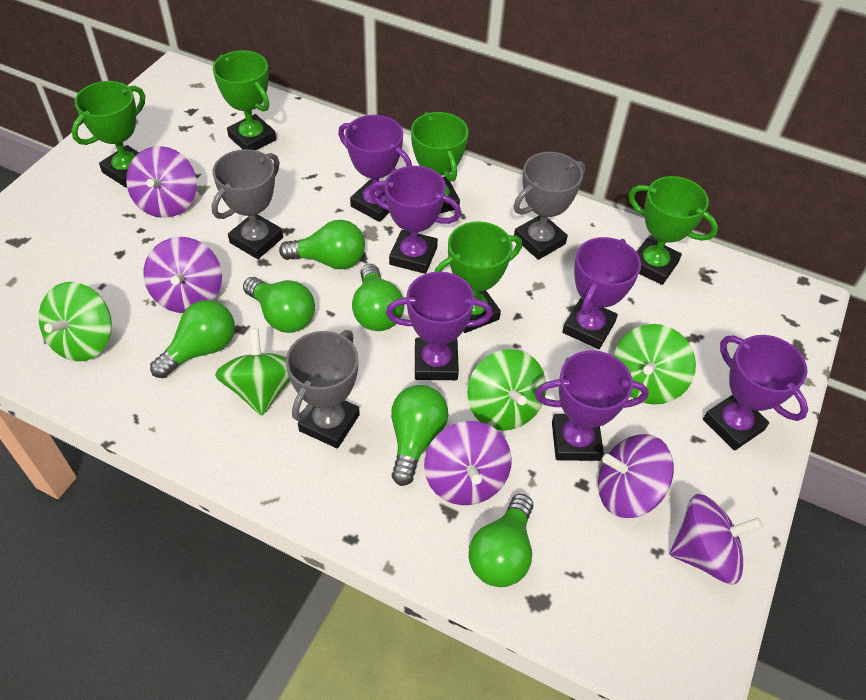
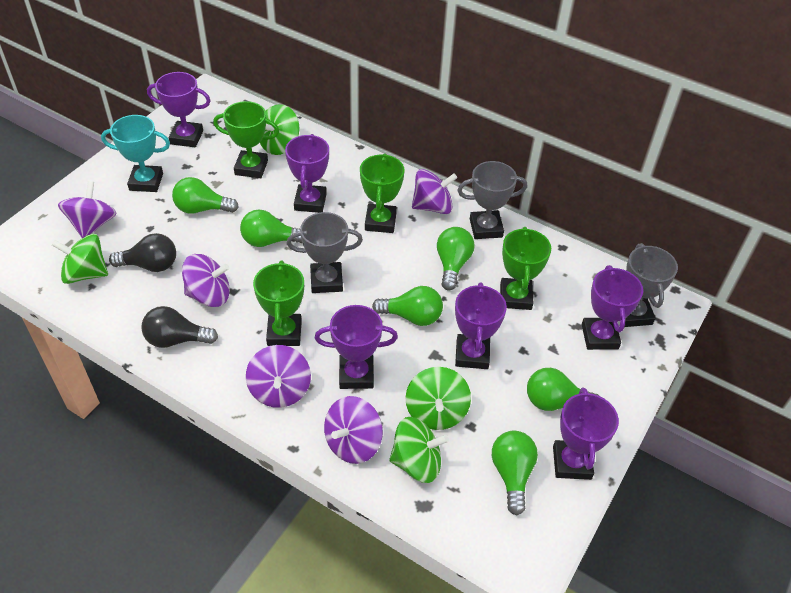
black light bulb: 0 -> 2
green trophy: 5 -> 4
turquoise trophy: 0 -> 1

